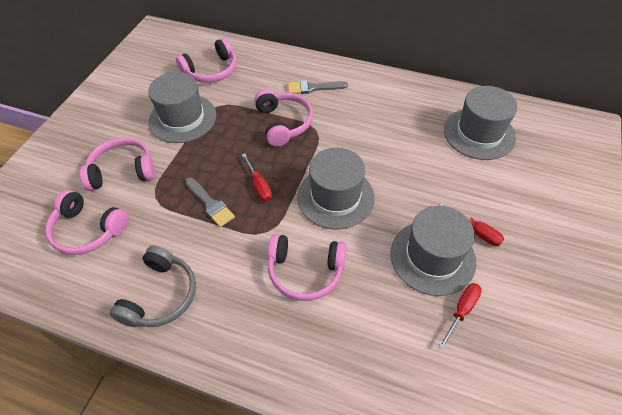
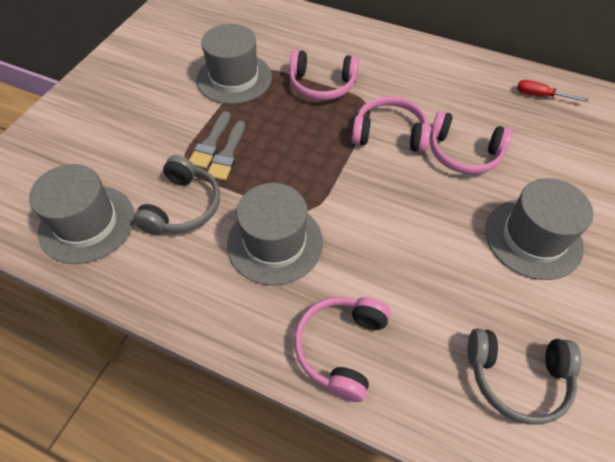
grey headphones: 1 -> 2
pink headphones: 5 -> 4
red screwdriver: 3 -> 1

